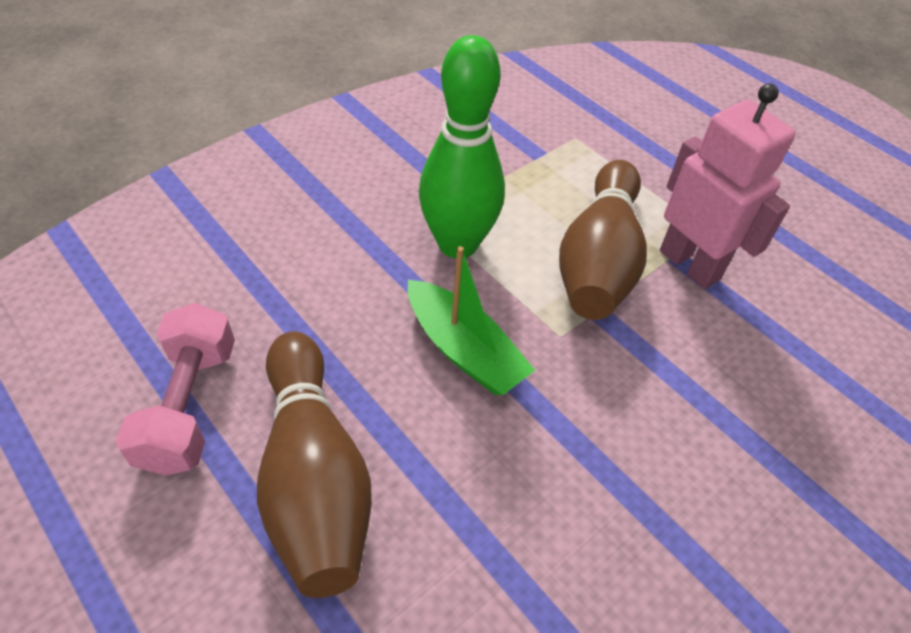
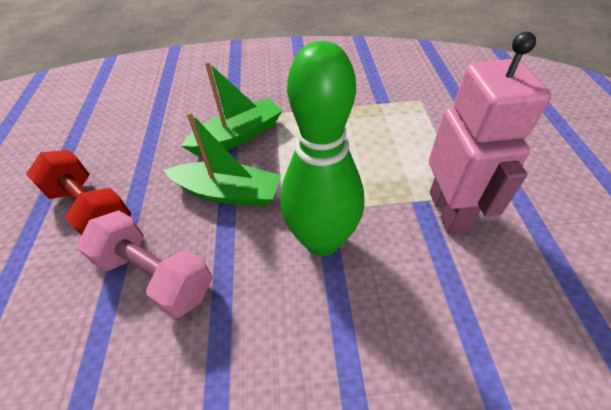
brown bowling pin: 2 -> 0
green boat: 1 -> 2
red dumbbell: 0 -> 1

